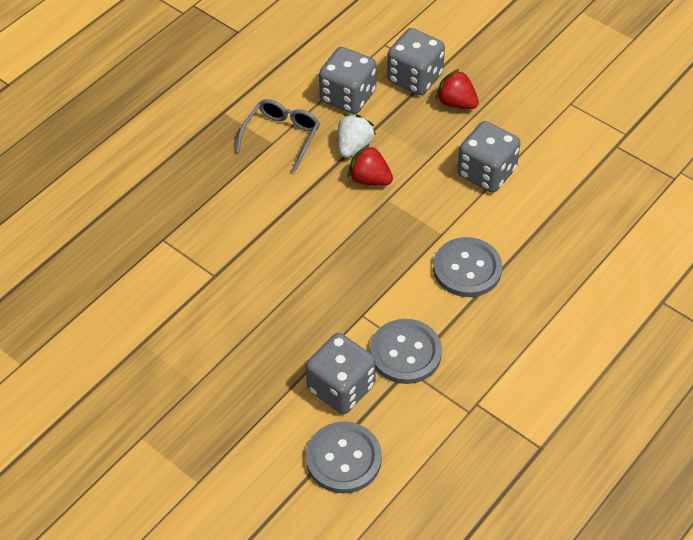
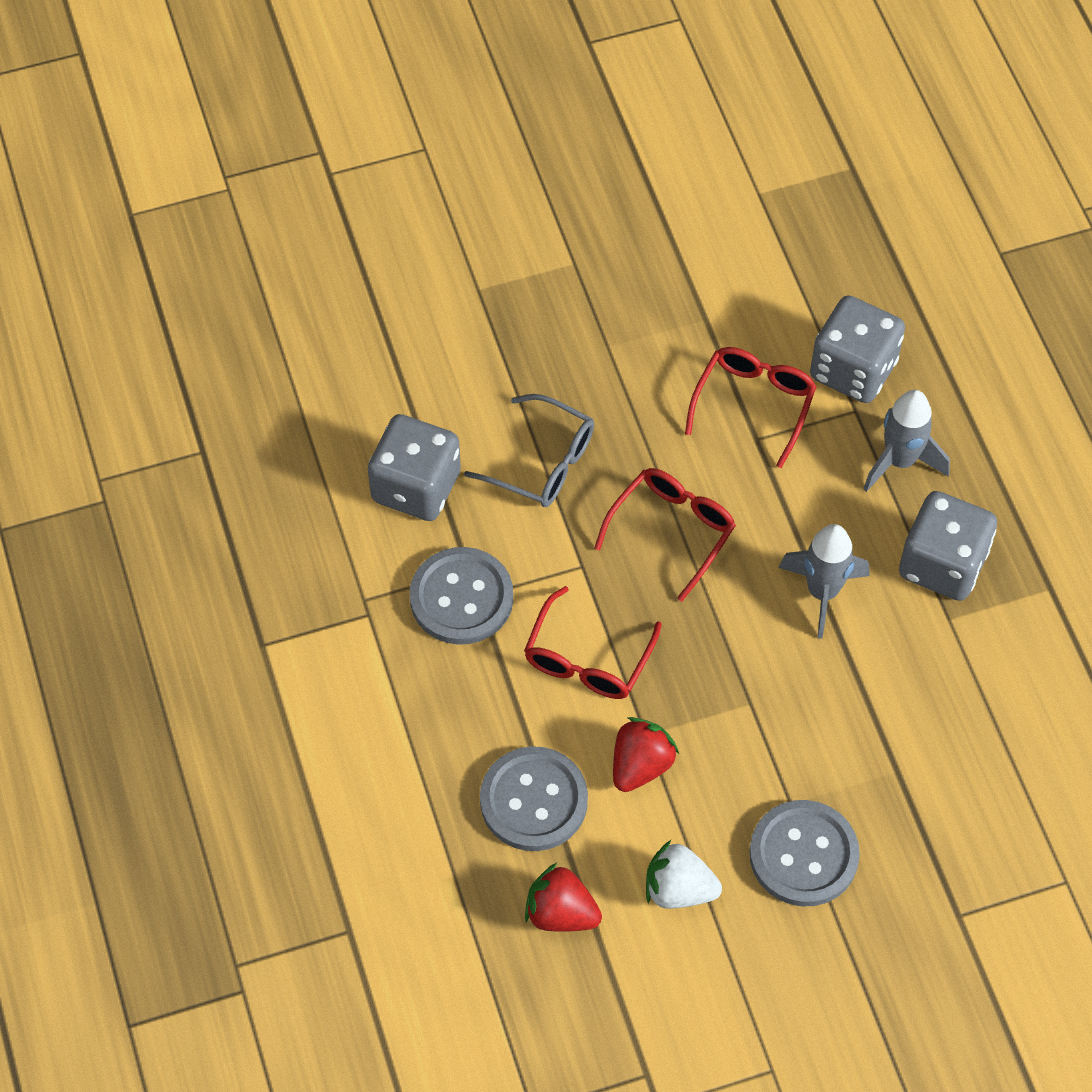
grey dice: 4 -> 3
grey rocket: 0 -> 2
red glasses: 0 -> 3

